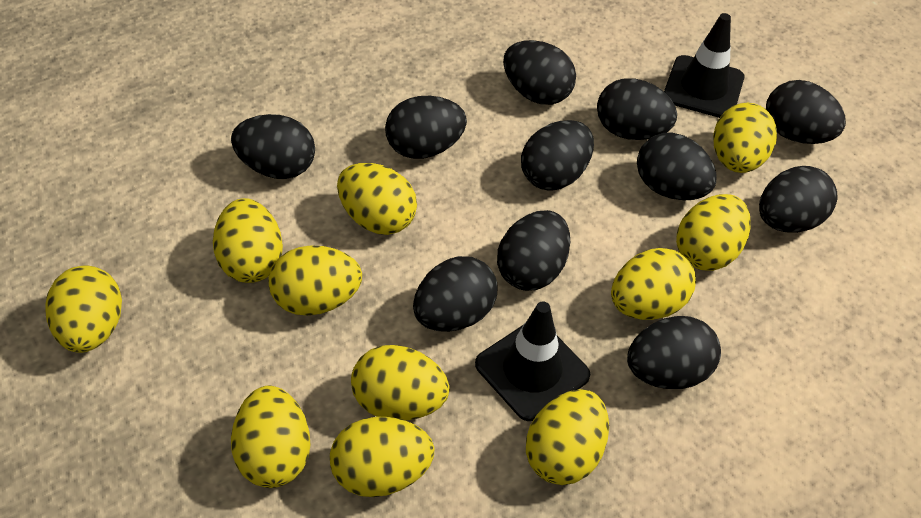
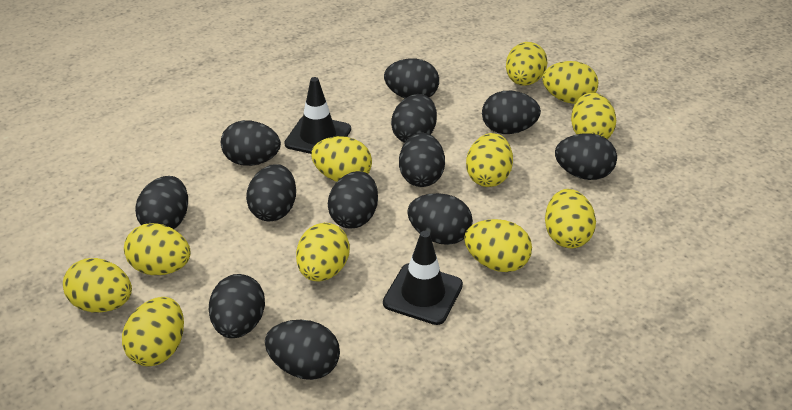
black egg: 11 -> 12

